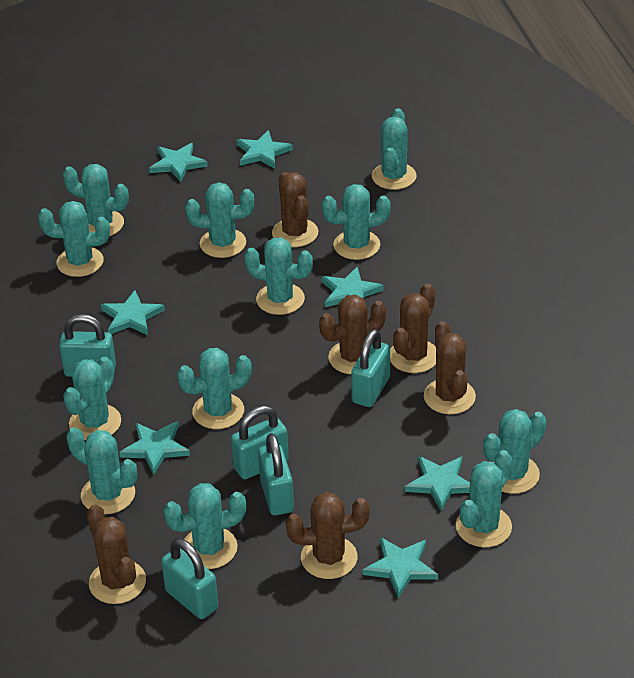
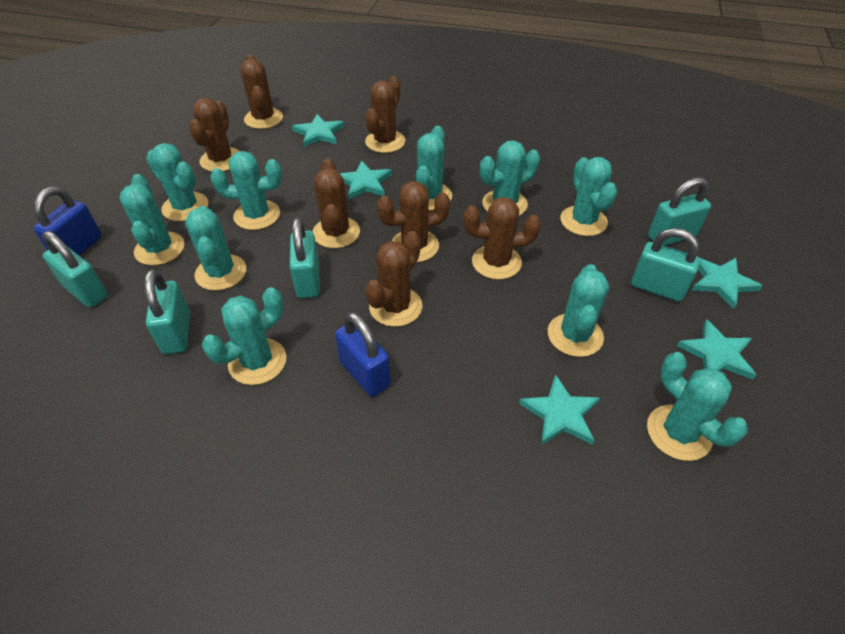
blue padlock: 0 -> 2
brown cactus: 6 -> 7
turquoise cactus: 12 -> 10
turquoise star: 7 -> 5

